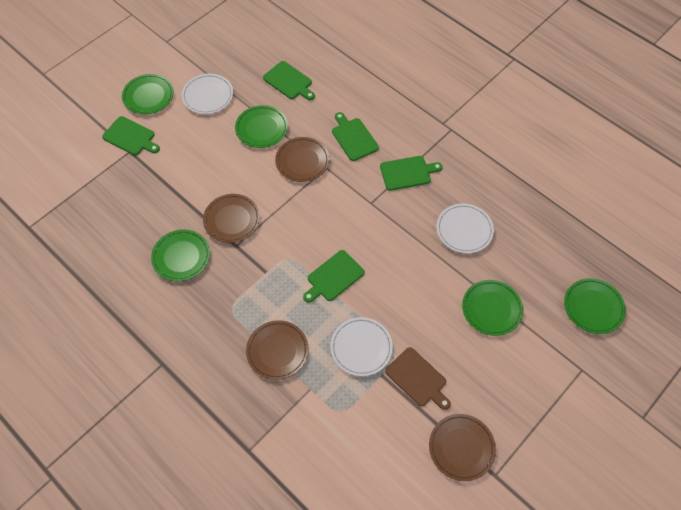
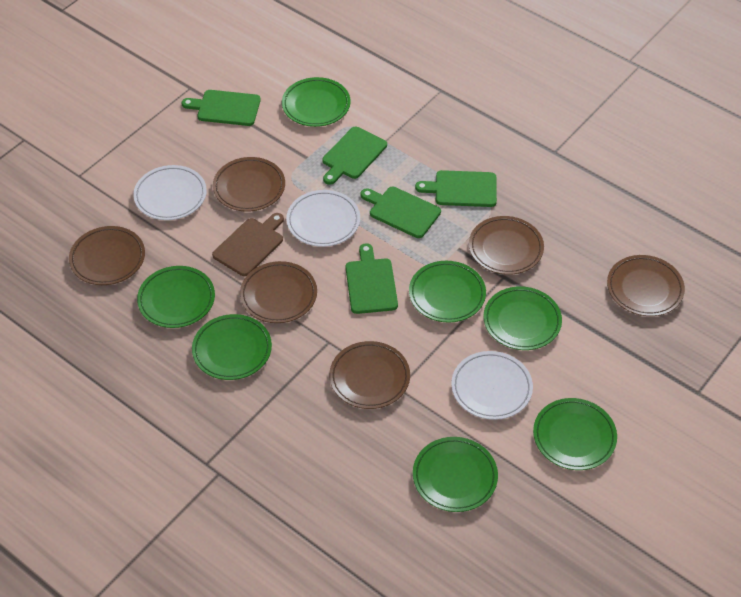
brown plate: 4 -> 6
green plate: 5 -> 7

